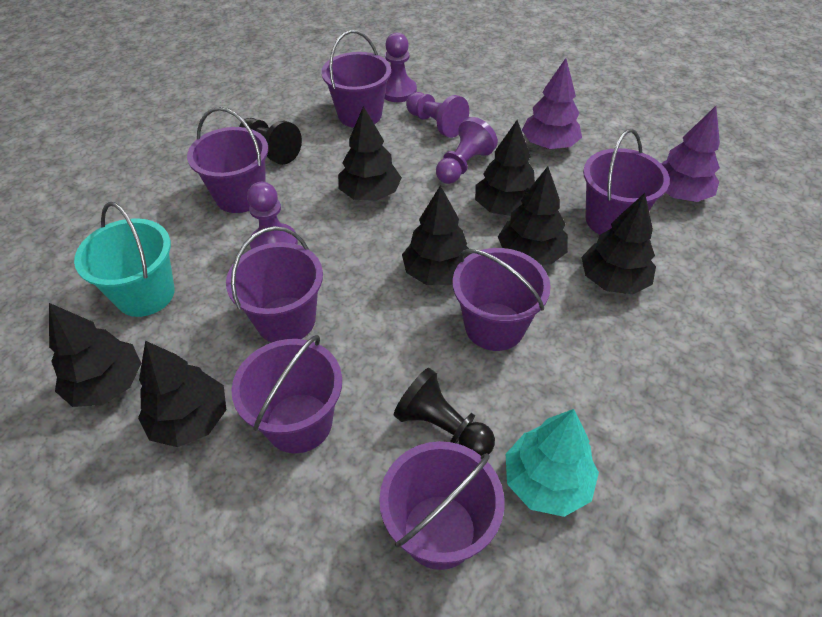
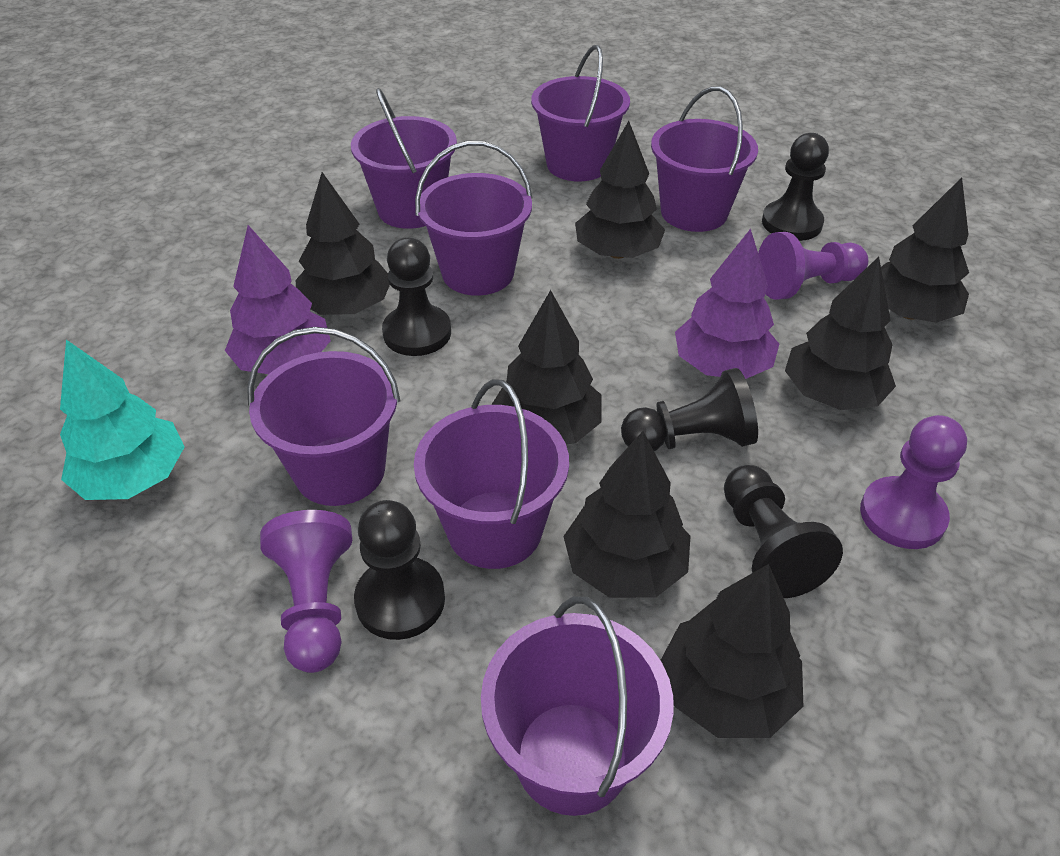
black pawn: 2 -> 5
purple pawn: 4 -> 3
turquoise bucket: 1 -> 0

